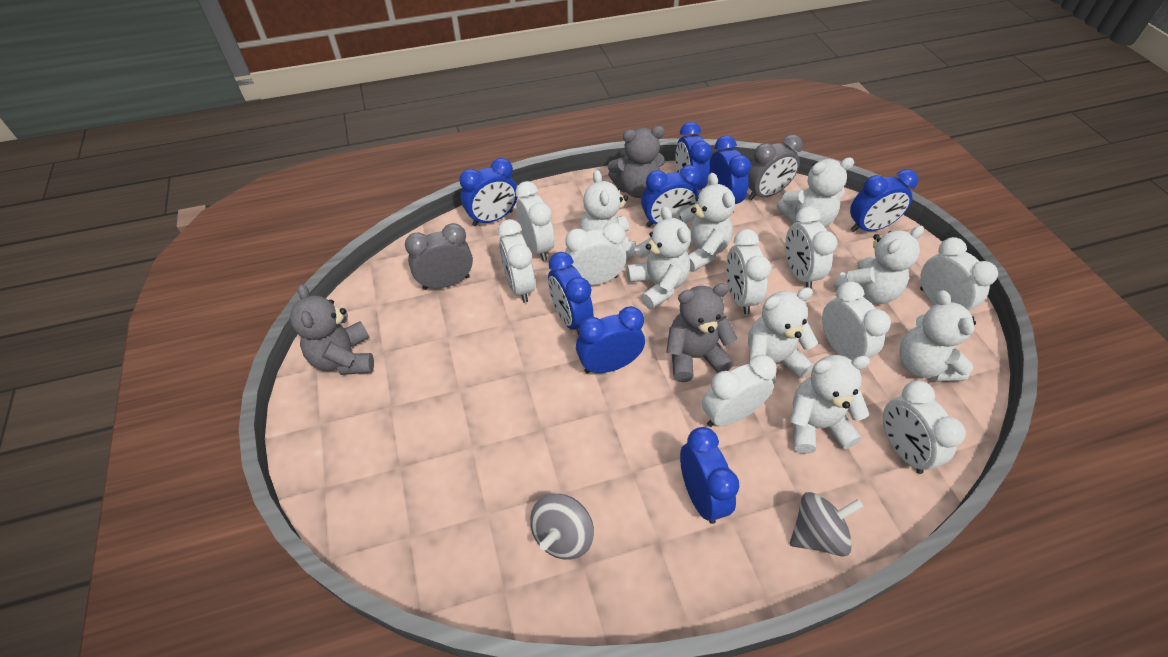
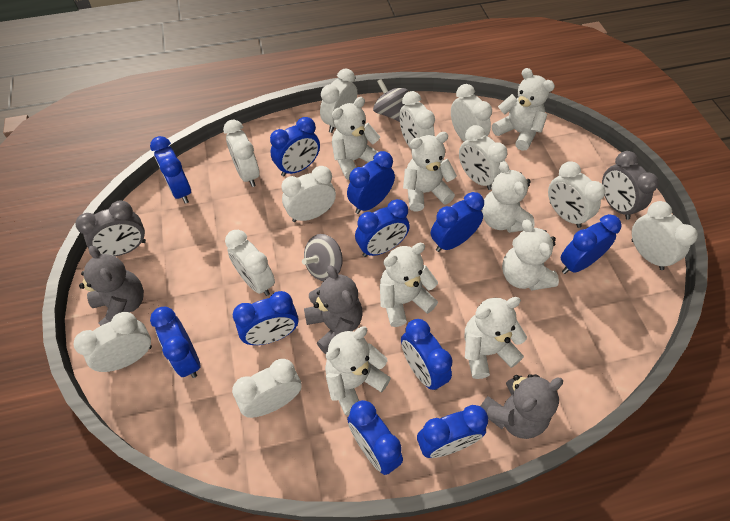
blue clock: 8 -> 11
white clock: 9 -> 11

